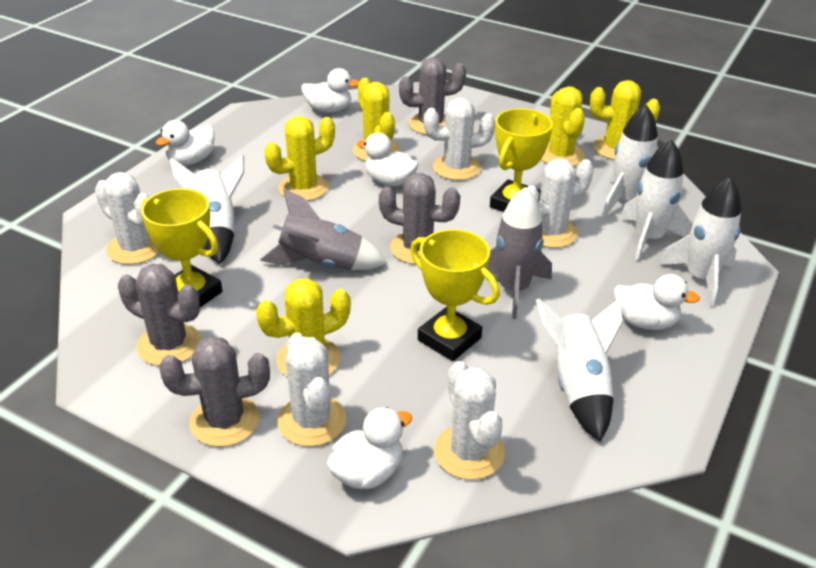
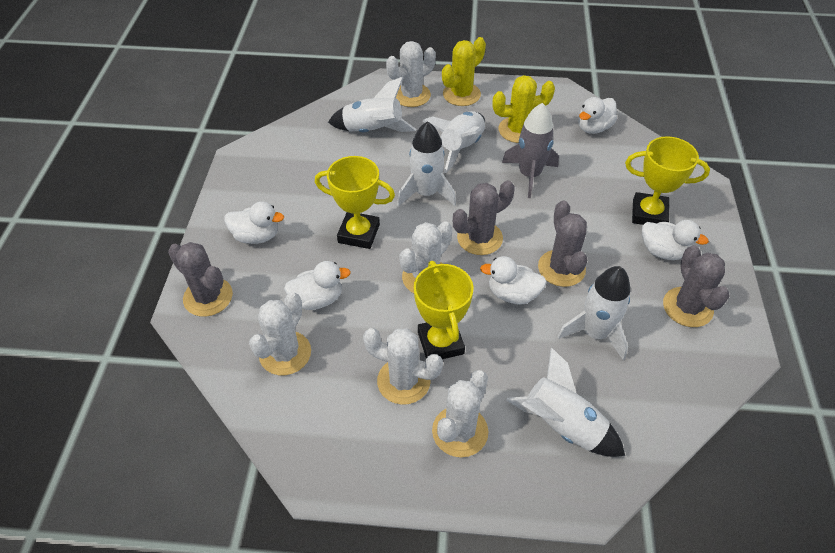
grey rocket: 2 -> 1
yellow cactus: 5 -> 2

